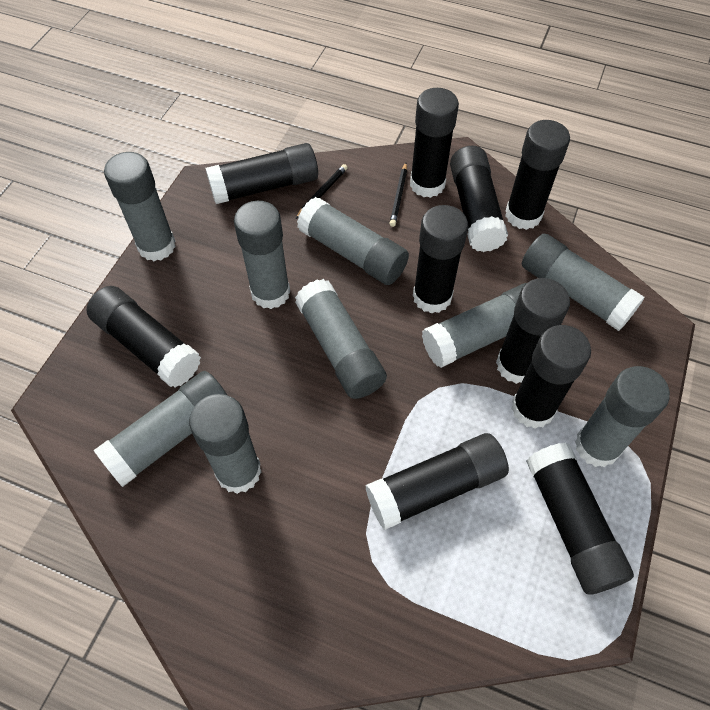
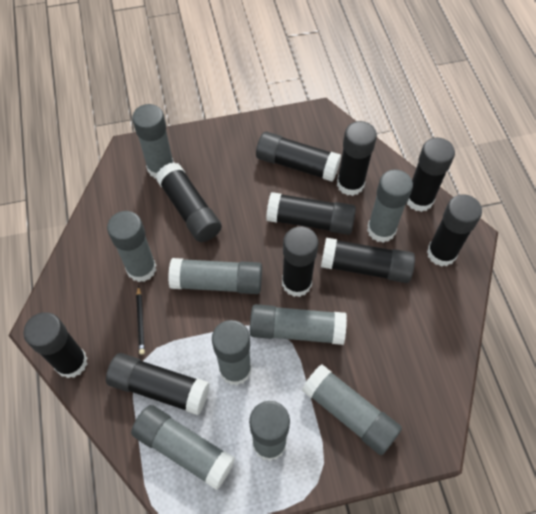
black pencil: 2 -> 1

